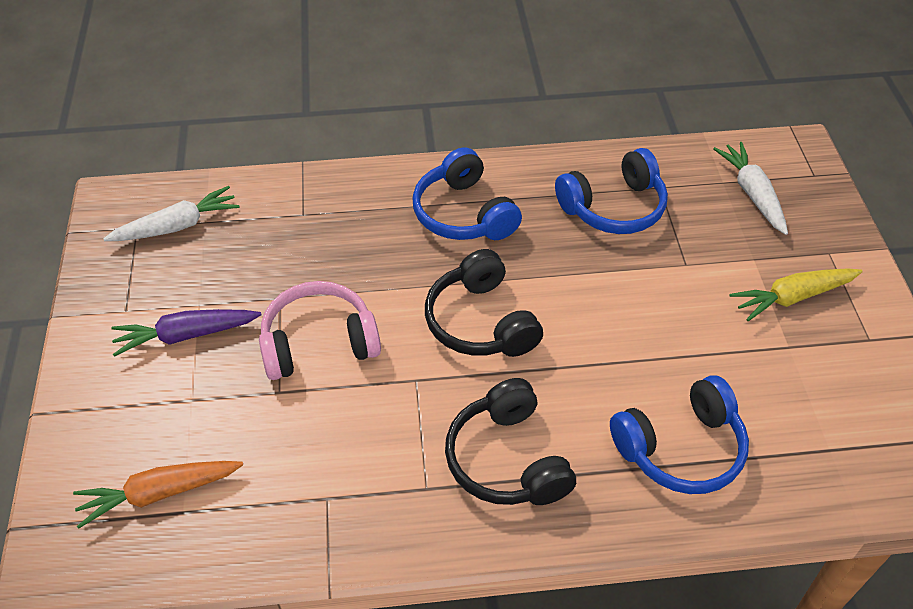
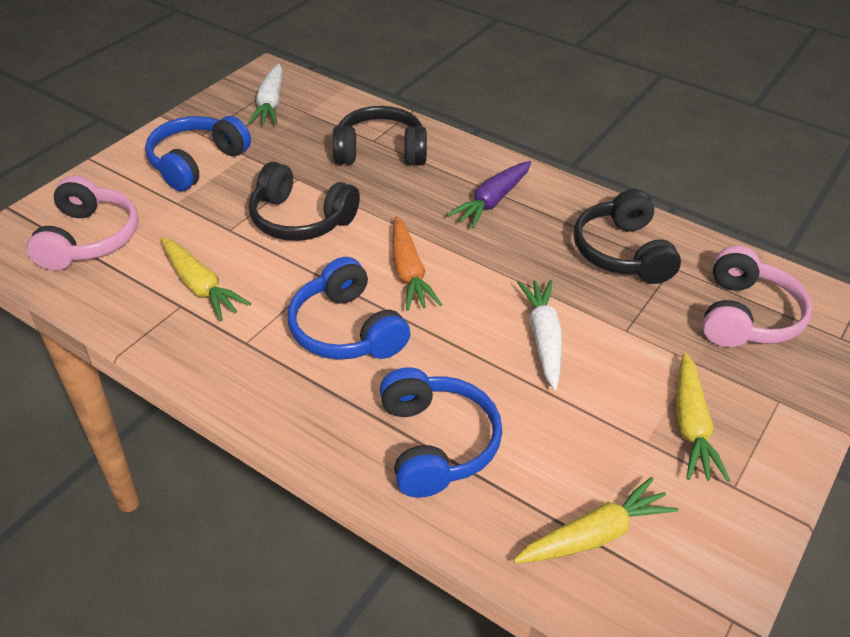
black headphones: 2 -> 3
pink headphones: 1 -> 2
yellow carrot: 1 -> 3

